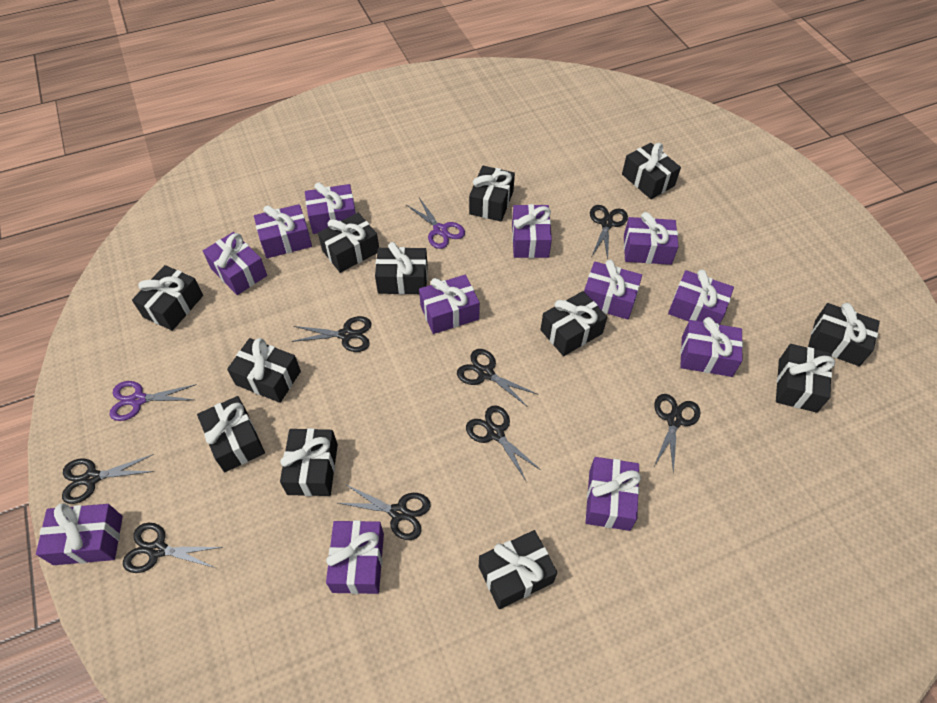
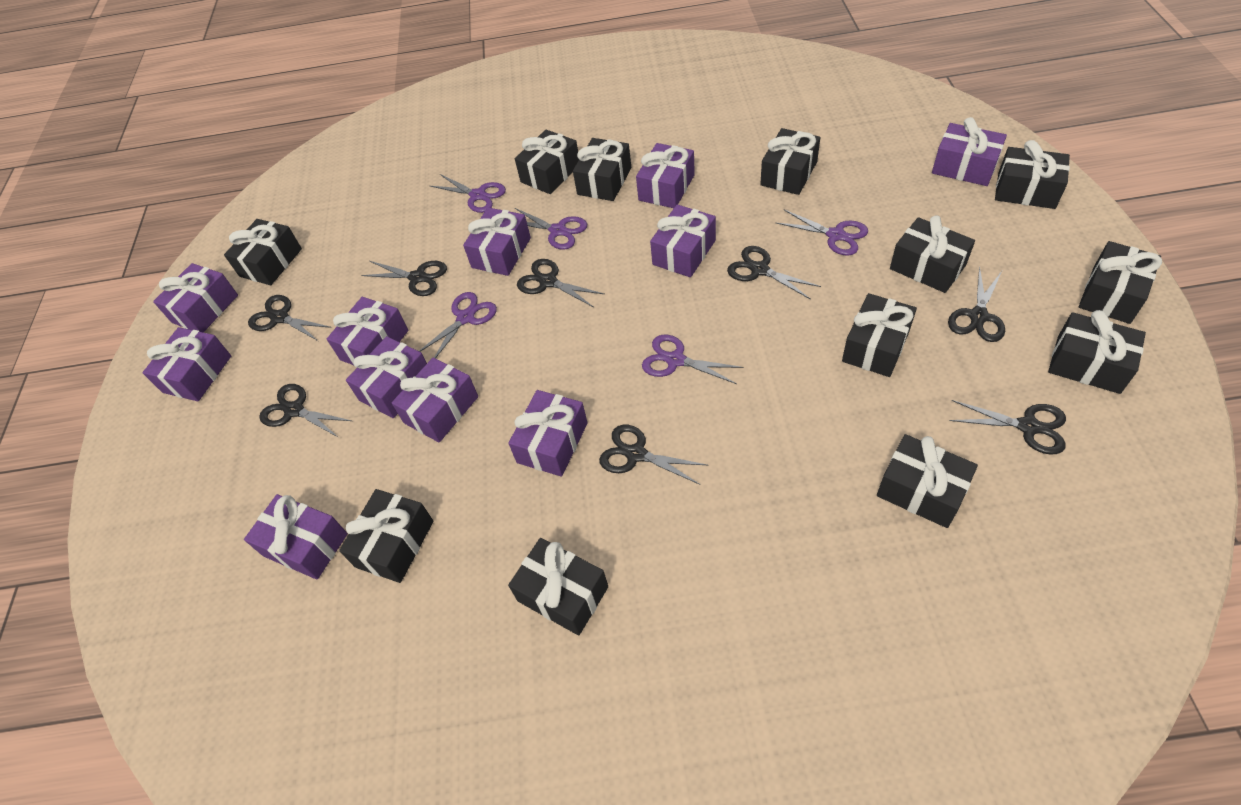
purple gift: 12 -> 11
purple scissors: 2 -> 5

